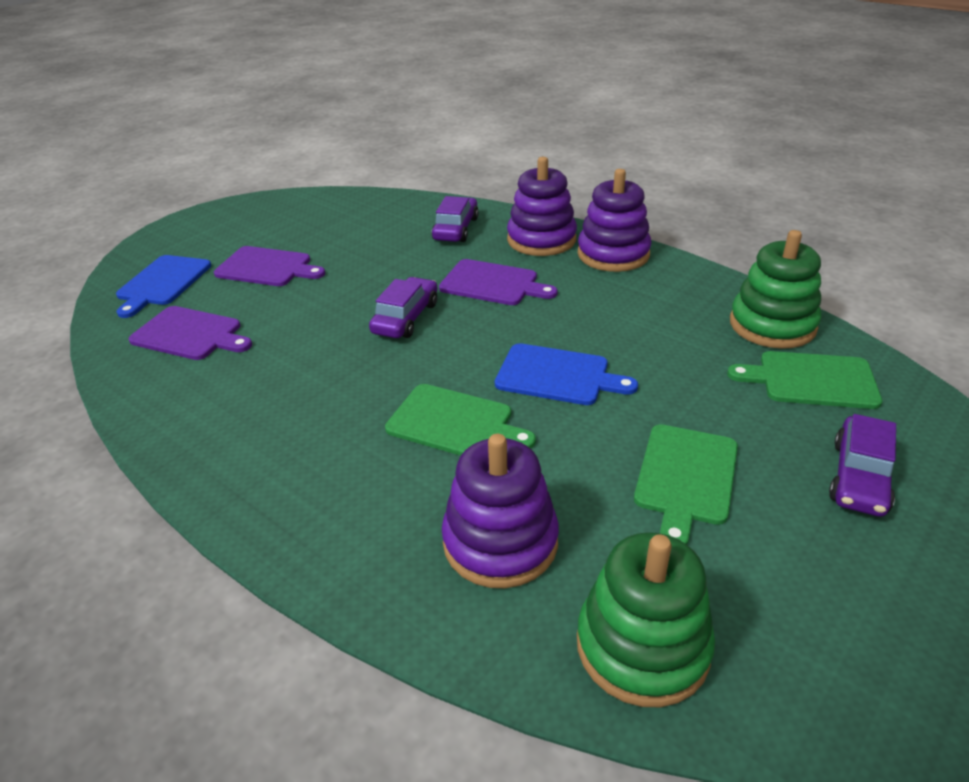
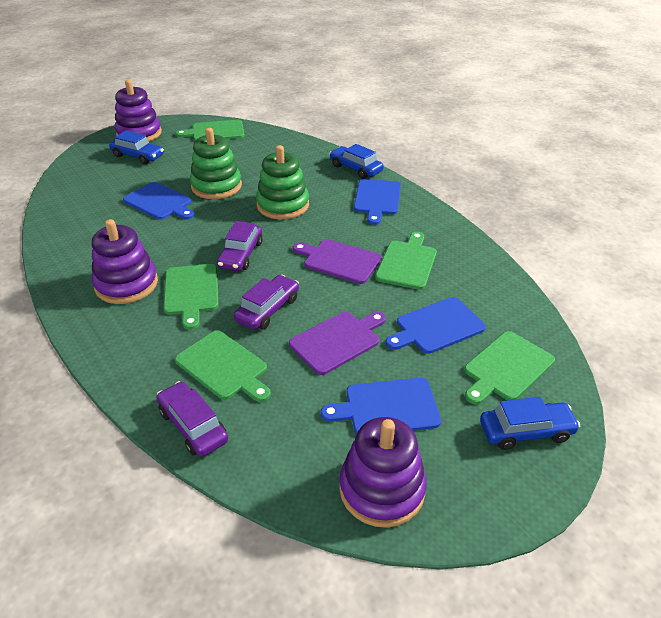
blue car: 0 -> 3
blue cutting board: 2 -> 4
green cutting board: 3 -> 5
purple cutting board: 3 -> 2

